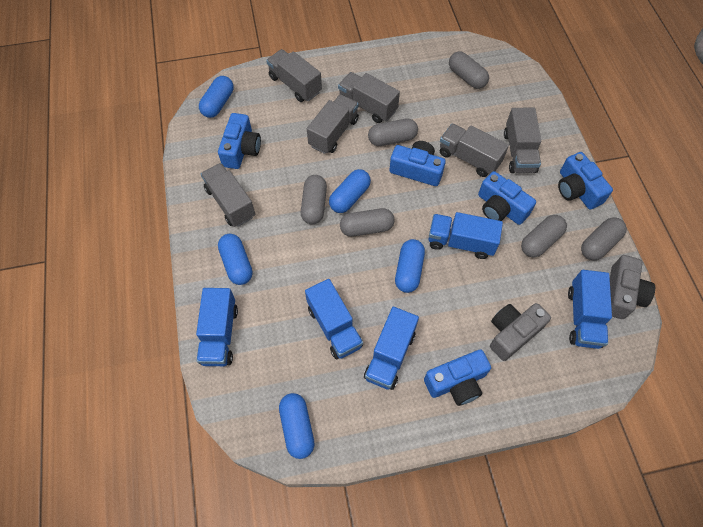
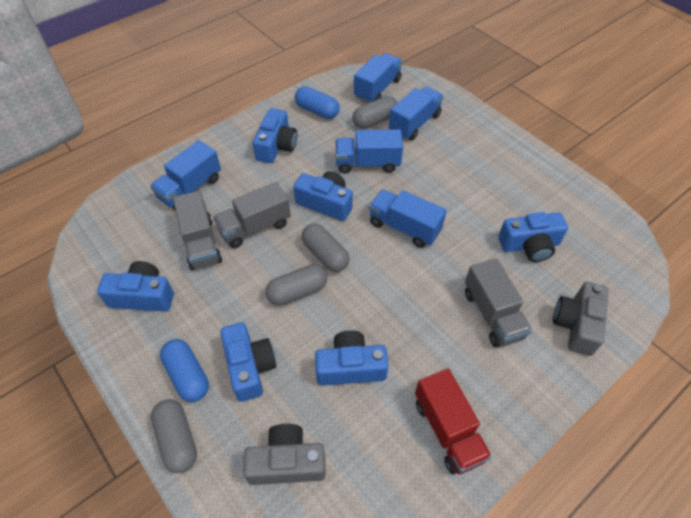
blue camera: 5 -> 6
blue capsule: 5 -> 2
grey capsule: 6 -> 4
grey truck: 6 -> 3
red truck: 0 -> 1

